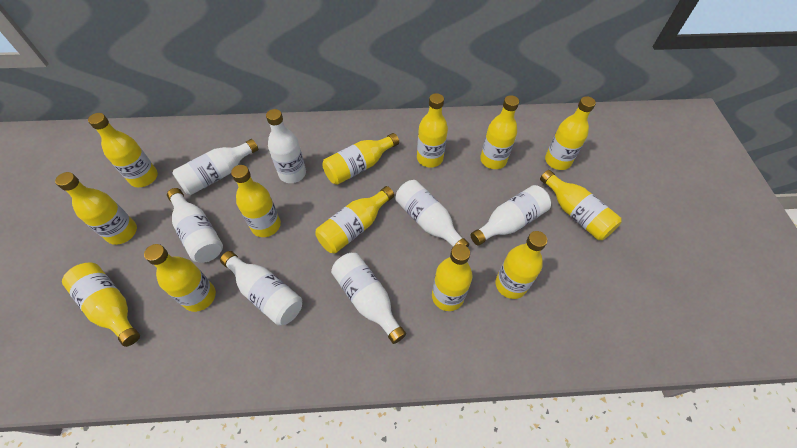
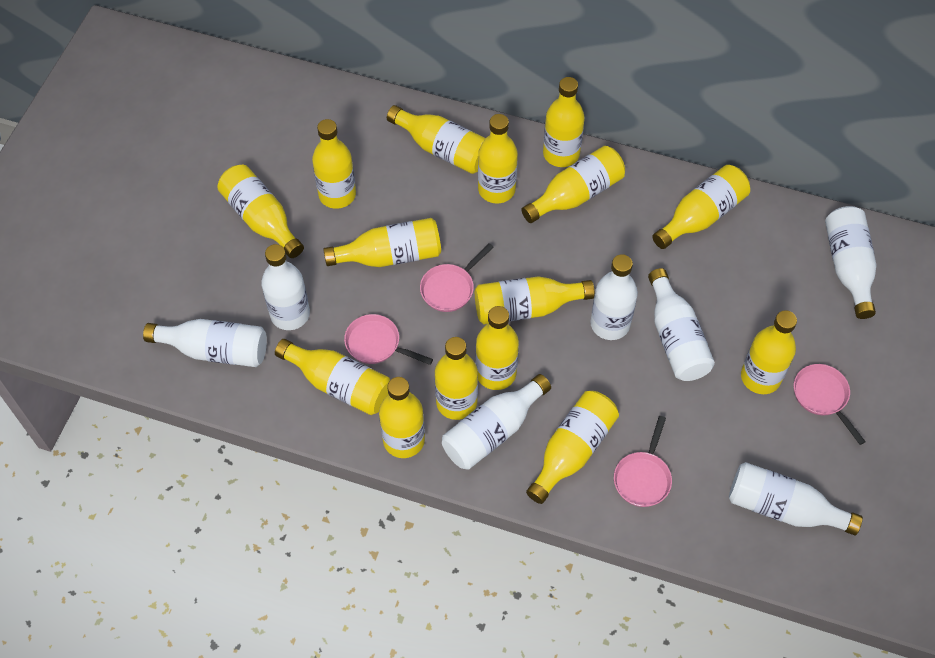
pink pan: 0 -> 4
yellow bottle: 13 -> 15

